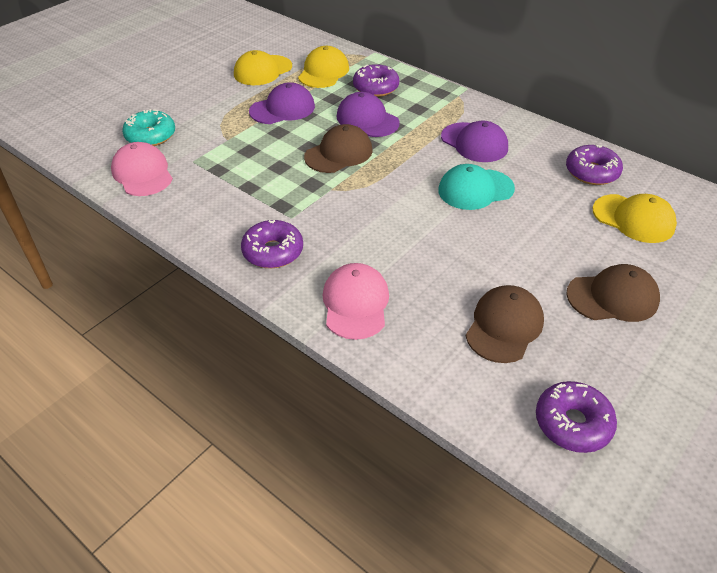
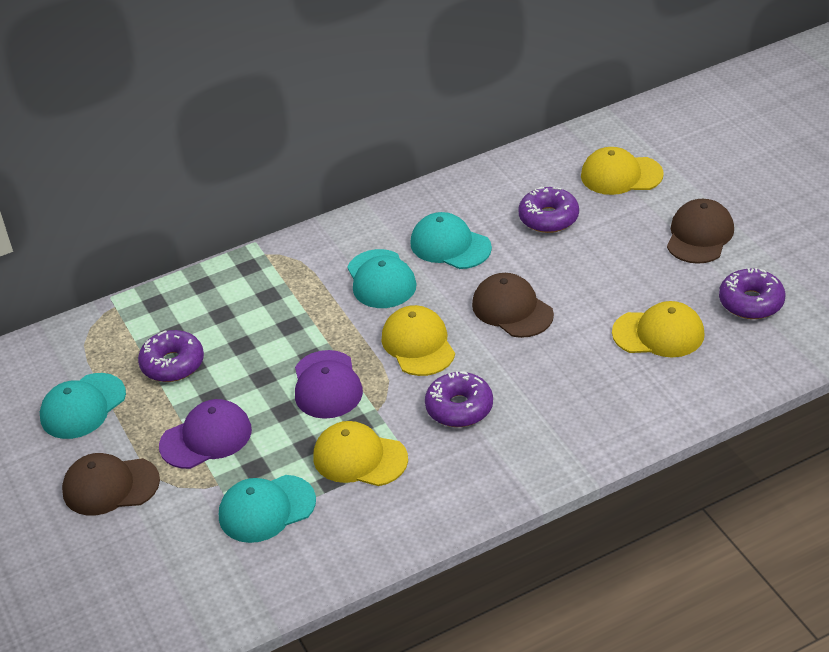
pink cap: 2 -> 0
purple cap: 3 -> 2
turquoise cap: 1 -> 4
turquoise donut: 1 -> 0
yellow cap: 3 -> 4

